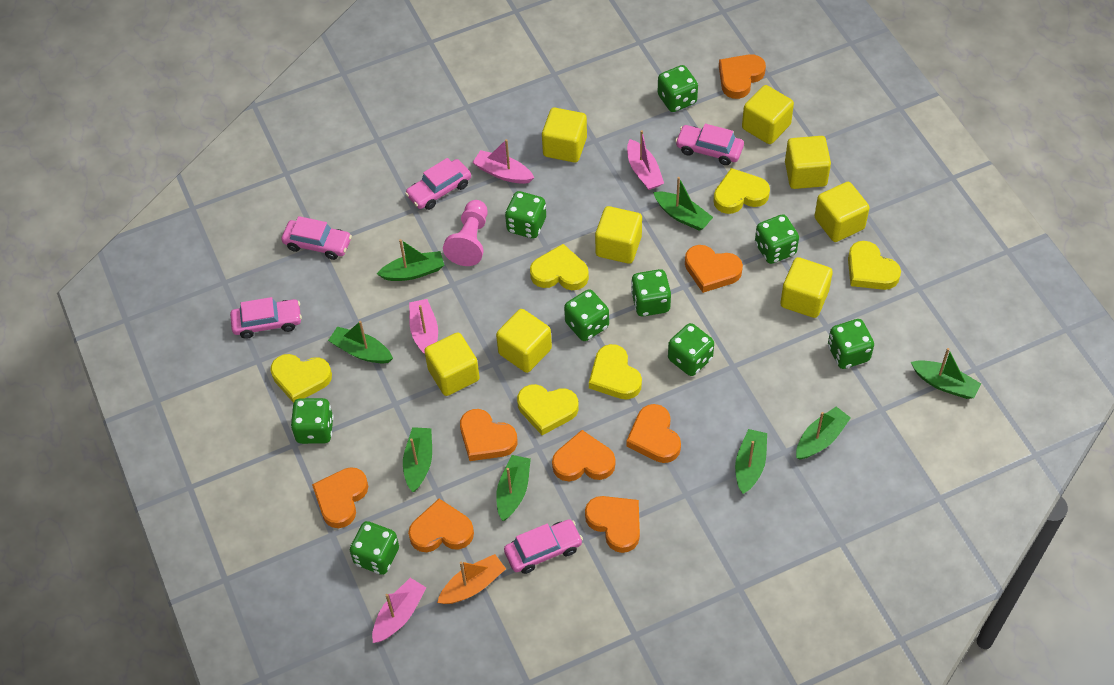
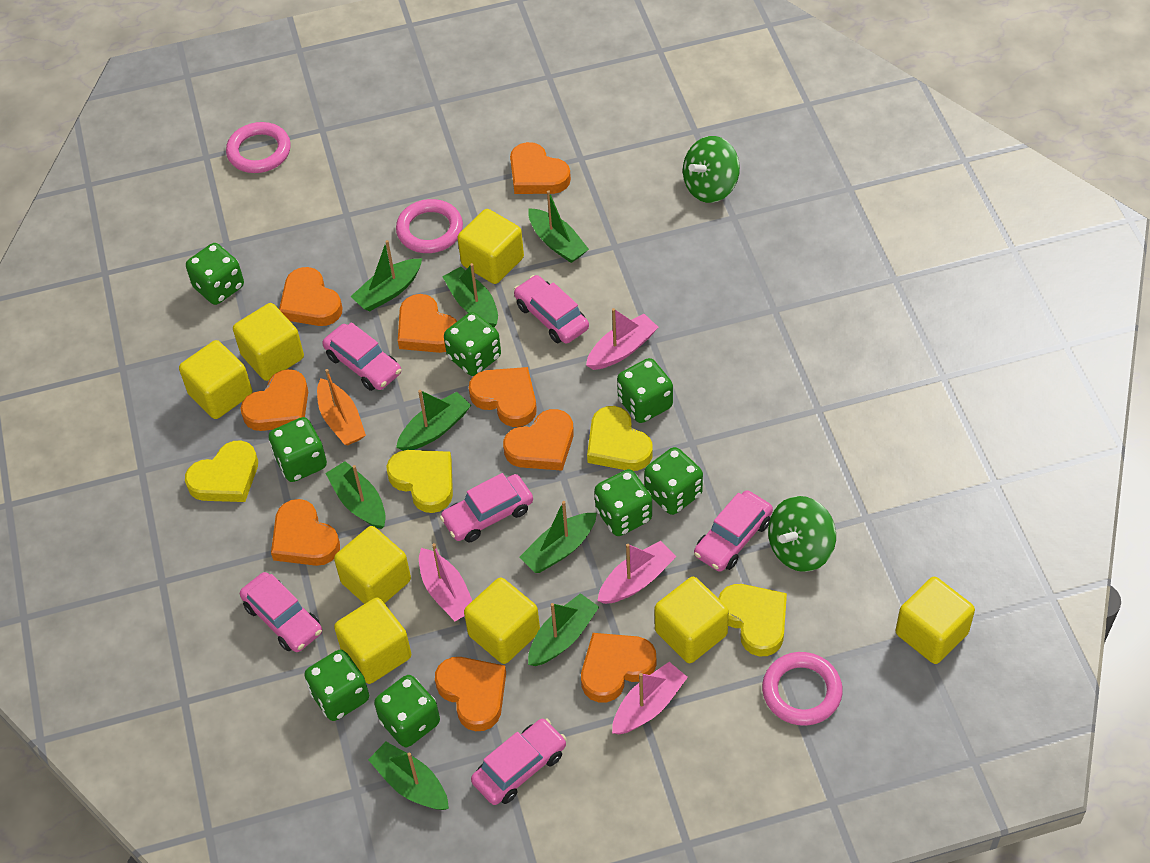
green dice: 9 -> 8
green spinning top: 0 -> 2
orange heart: 8 -> 9
pink car: 5 -> 6
pink pawn: 1 -> 0
pink ring: 0 -> 3
yellow heart: 6 -> 4

